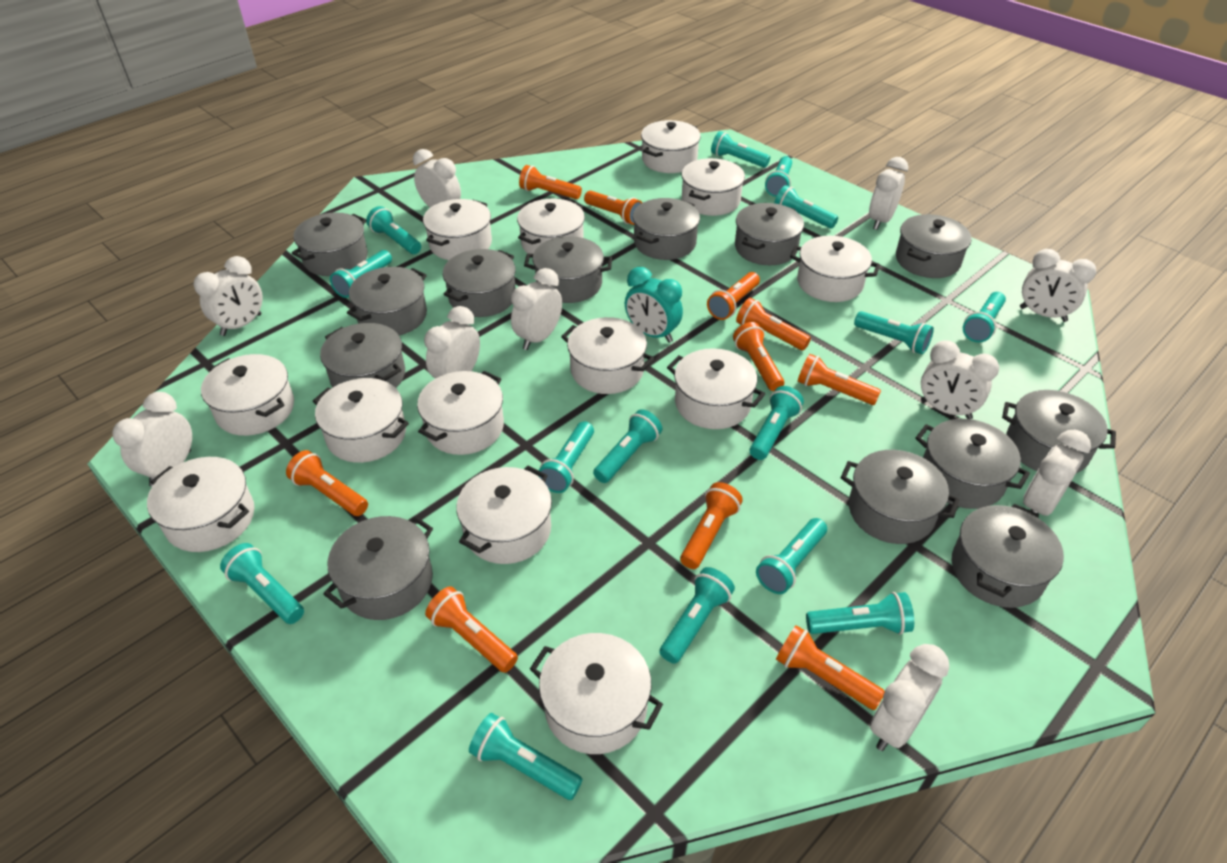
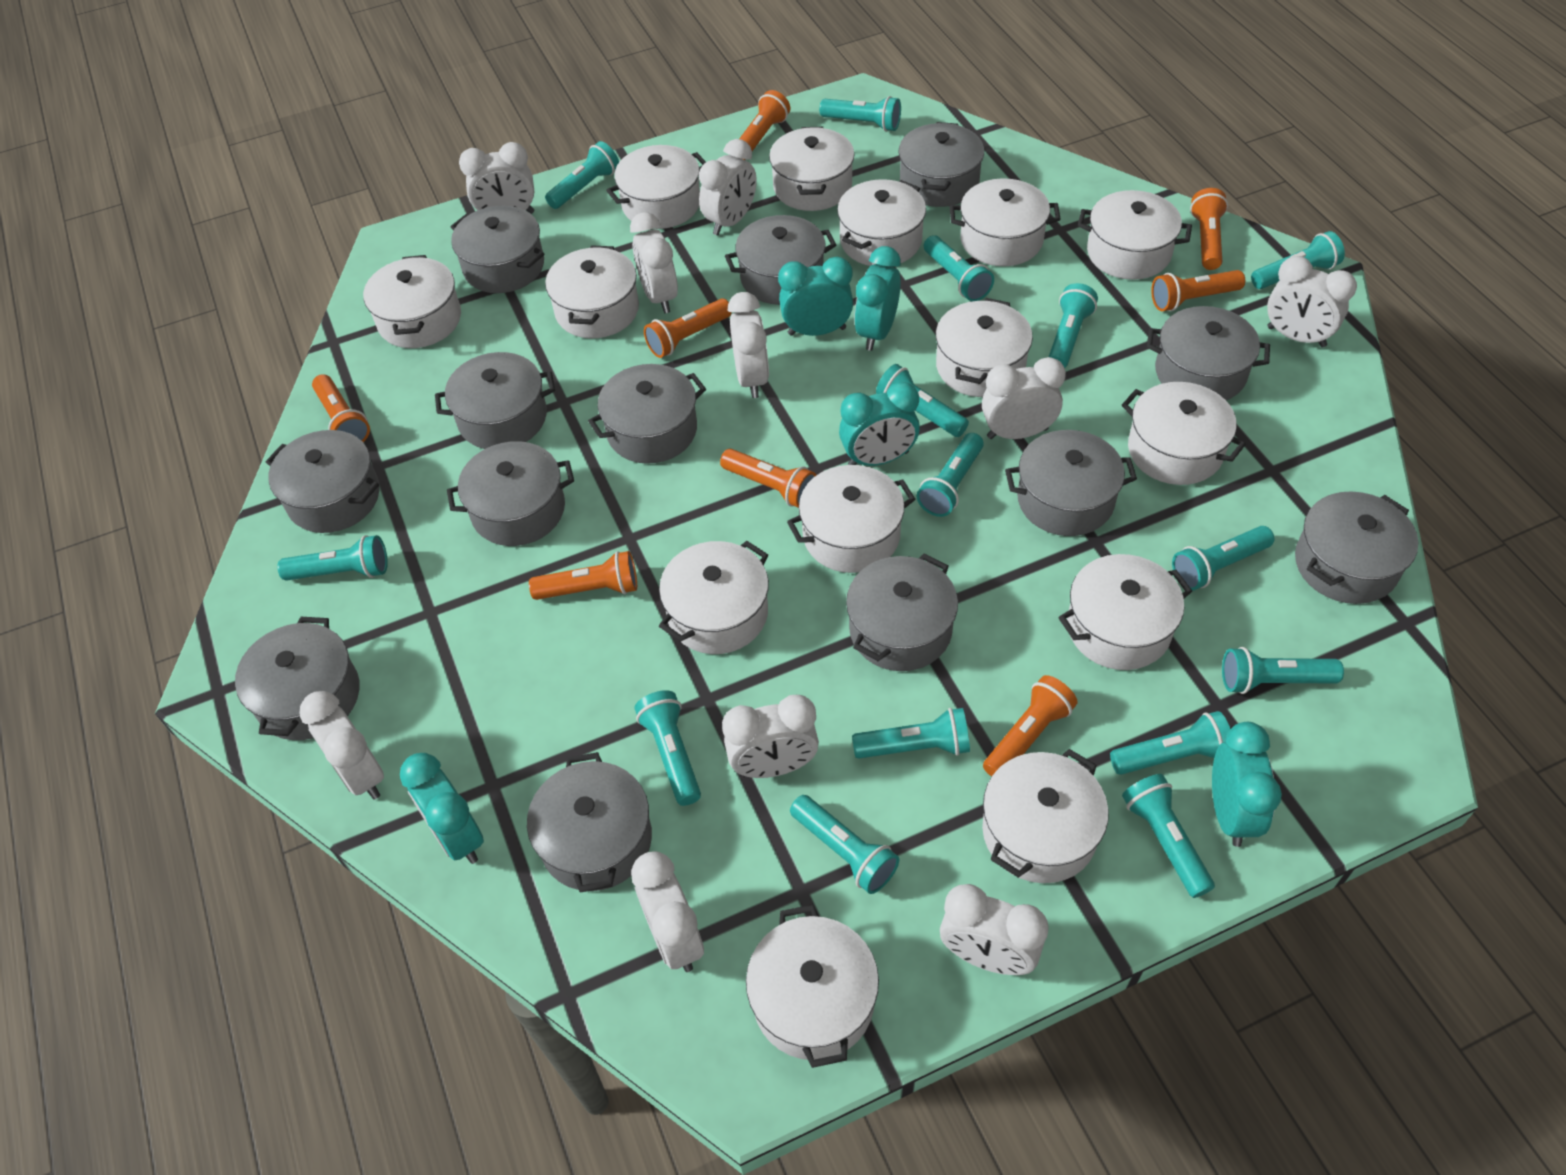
orange flashlight: 10 -> 8
turquoise clock: 1 -> 5
white pot: 13 -> 14

